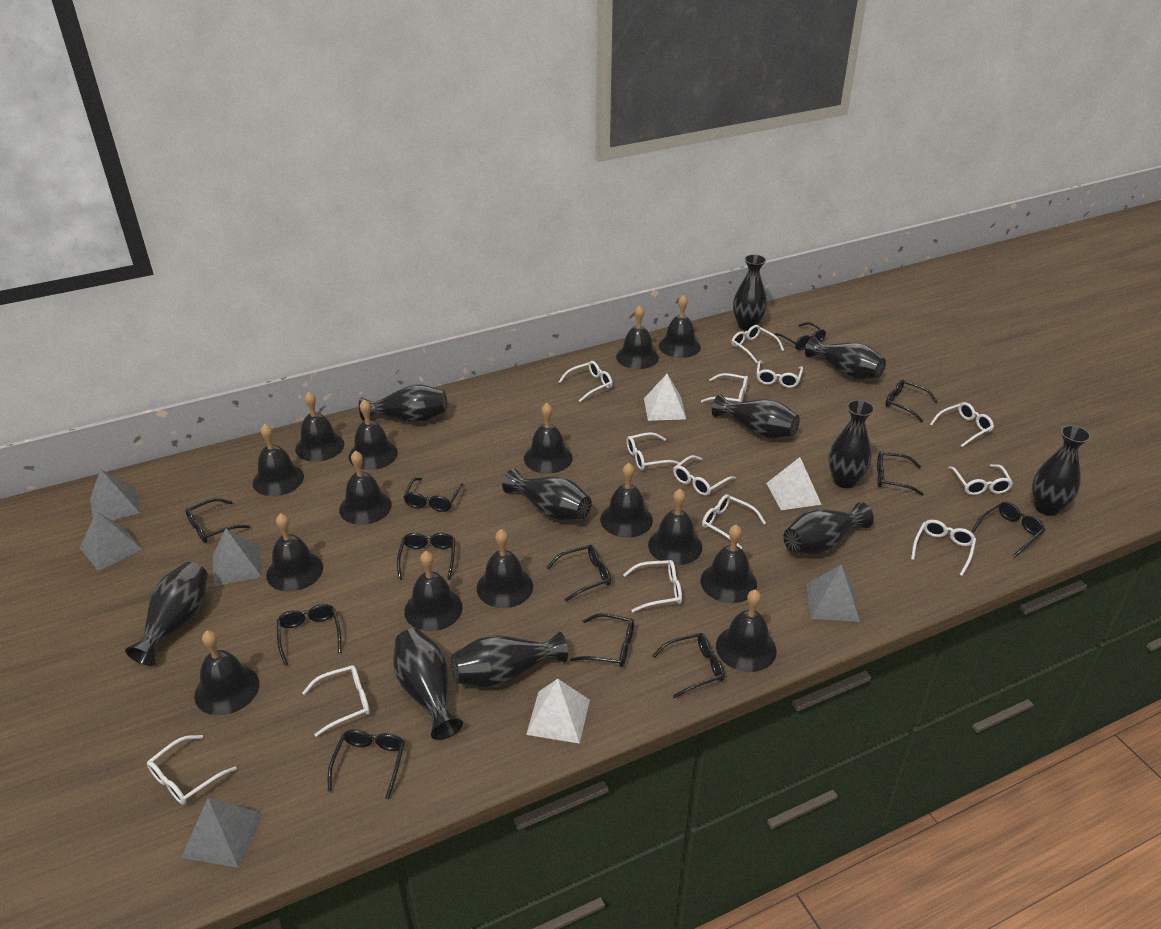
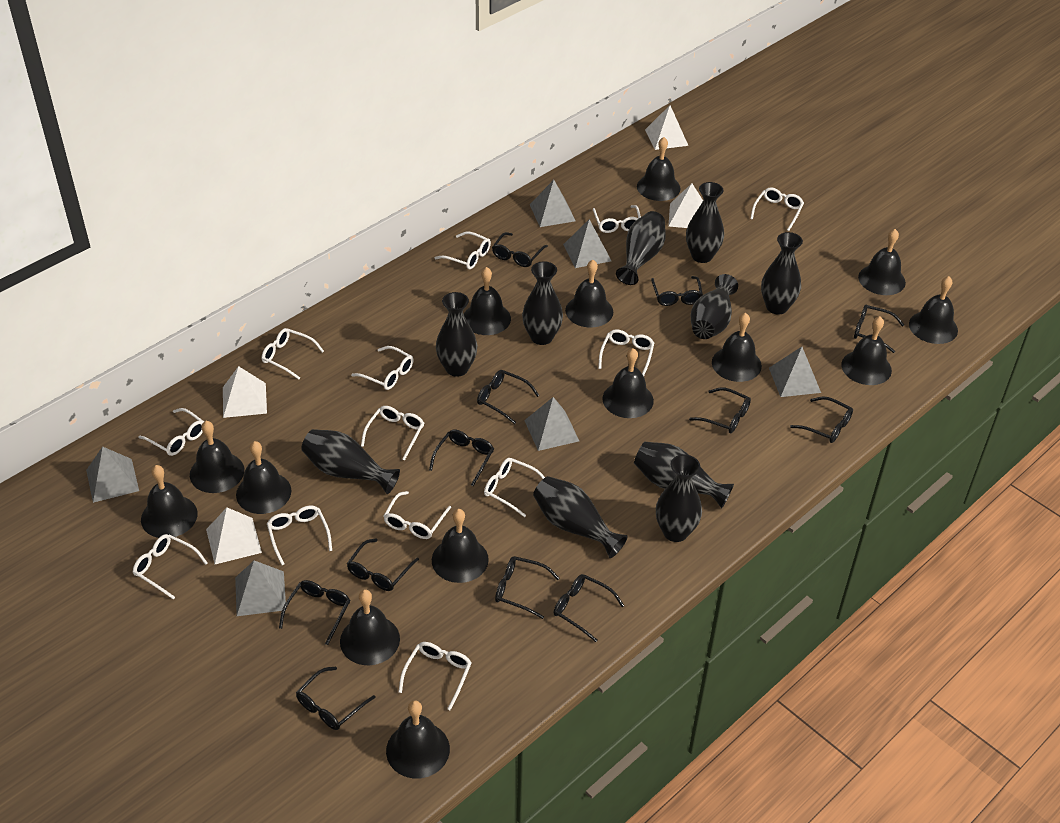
black bell: 15 -> 14
black vase: 11 -> 10
grey pyramid: 5 -> 6
white pyramid: 3 -> 4

